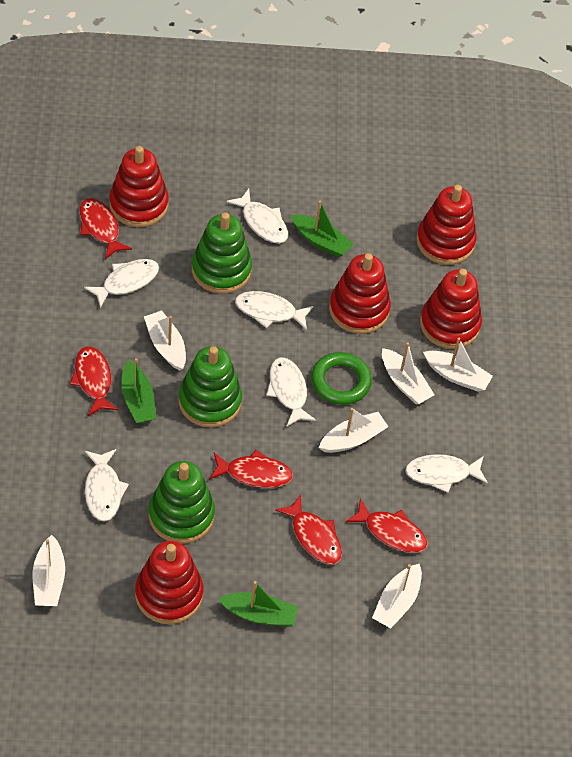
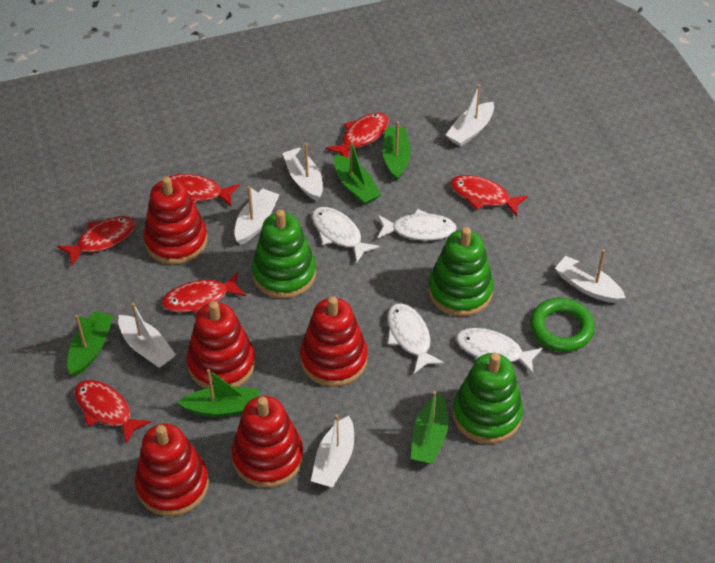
green boat: 3 -> 5
red fish: 5 -> 6
white fish: 6 -> 4

